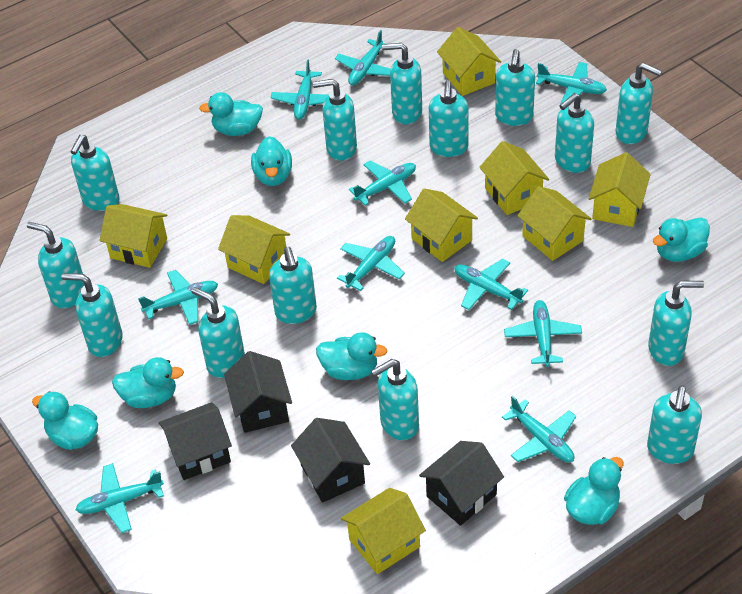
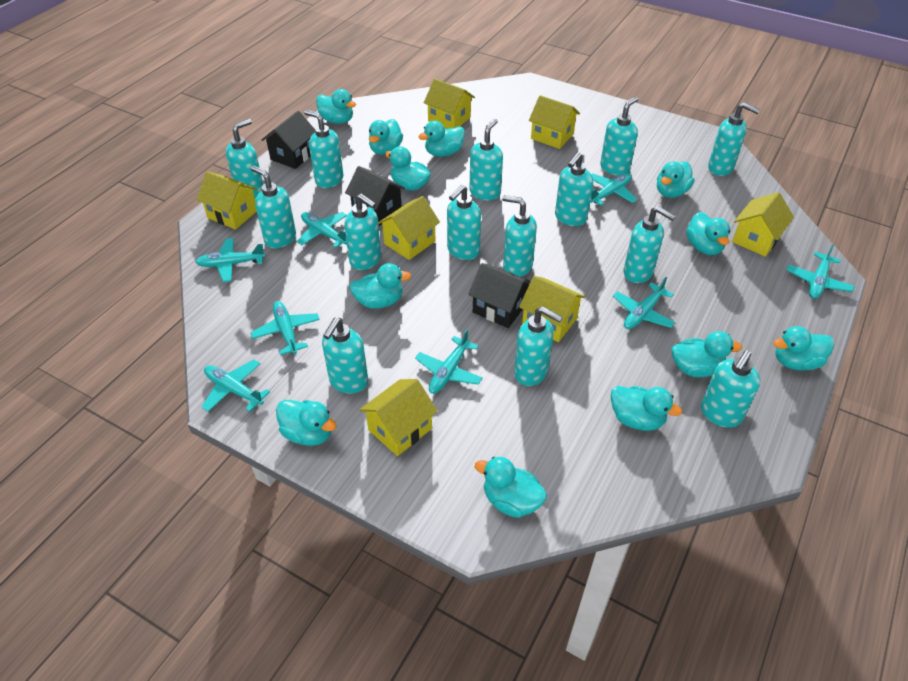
black house: 4 -> 3
turquoise duck: 7 -> 12
turquoise plane: 10 -> 8
yellow house: 8 -> 7

